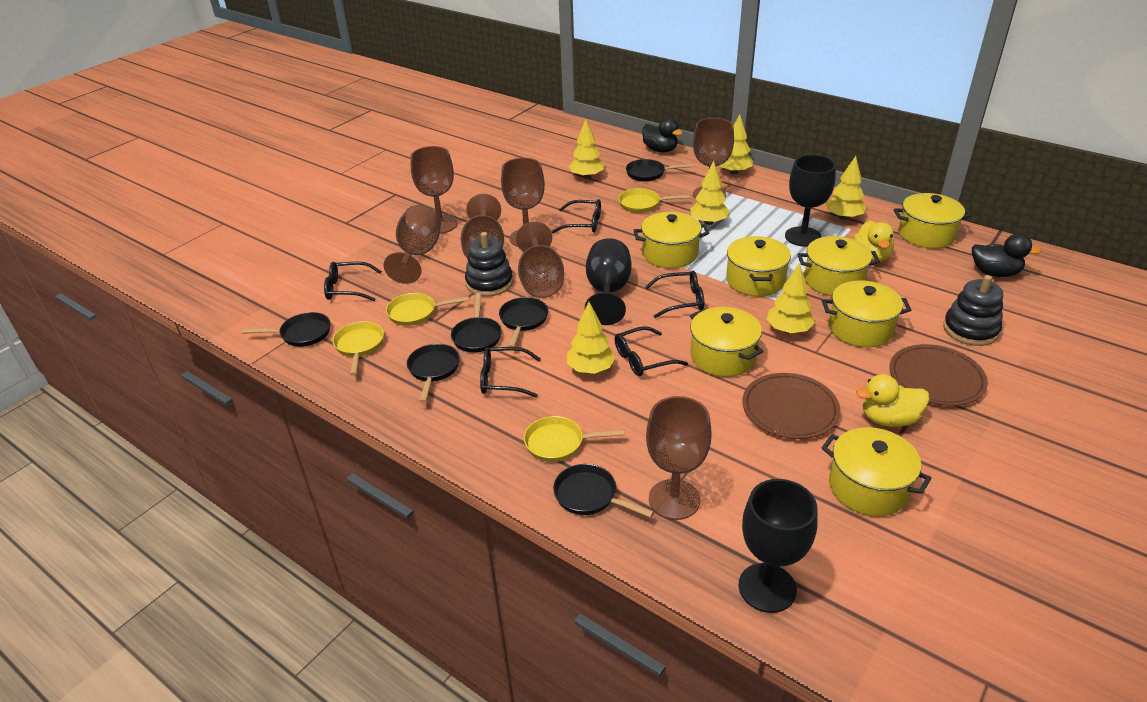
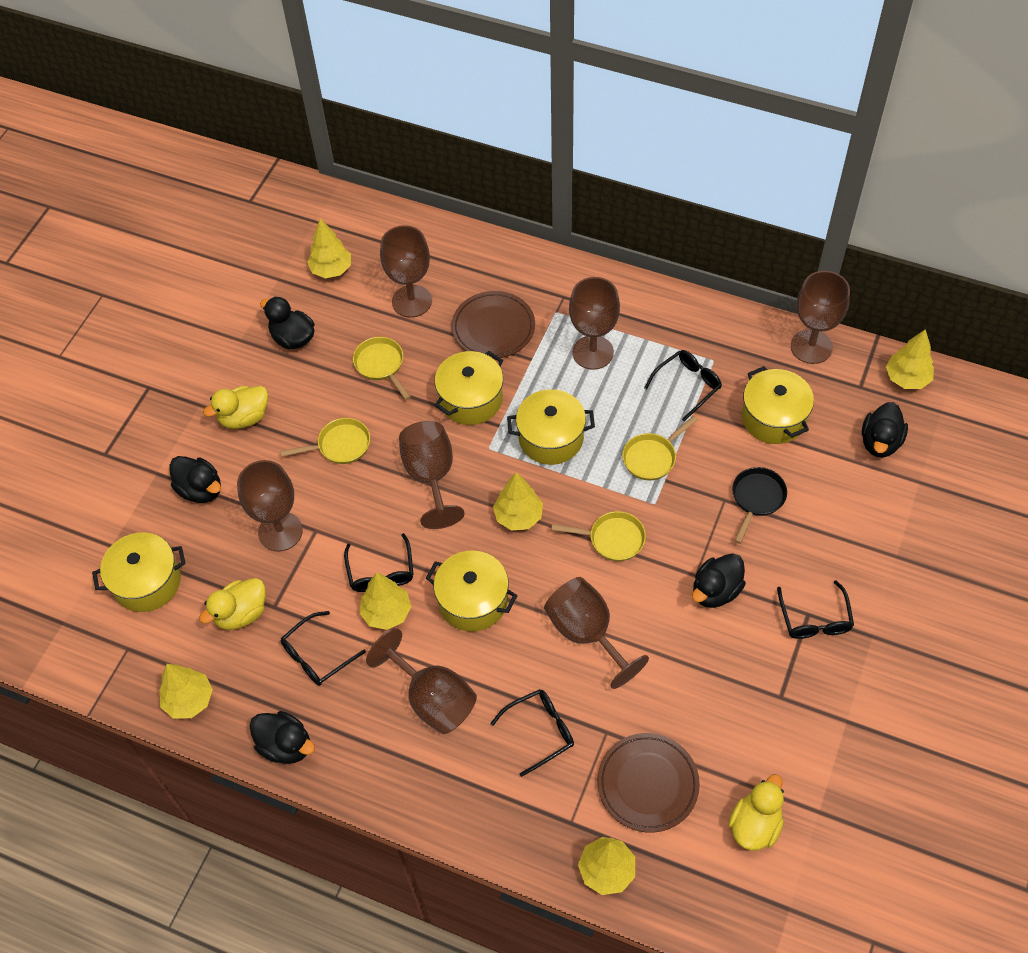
black duck: 2 -> 5
black goblet: 3 -> 0
black pan: 6 -> 1
black stacking toy: 2 -> 0
yellow duck: 2 -> 3
yellow pot: 7 -> 5

